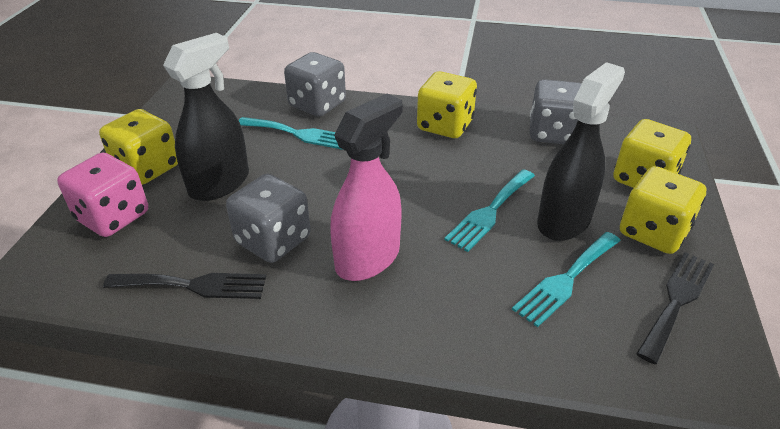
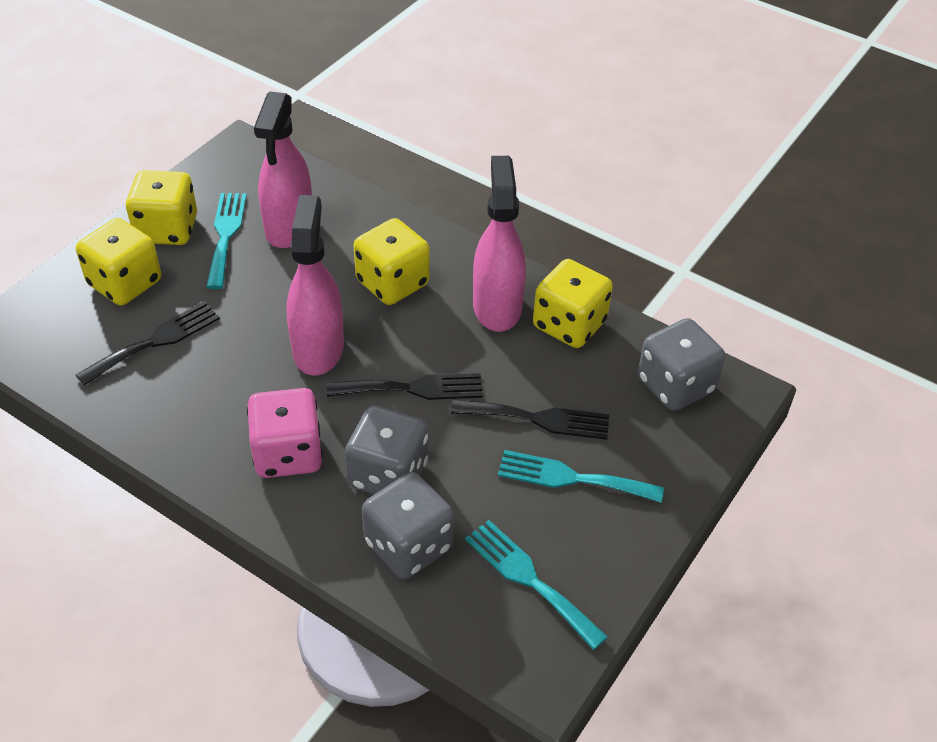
black fork: 2 -> 3
black spray bottle: 2 -> 0
pink spray bottle: 1 -> 3

